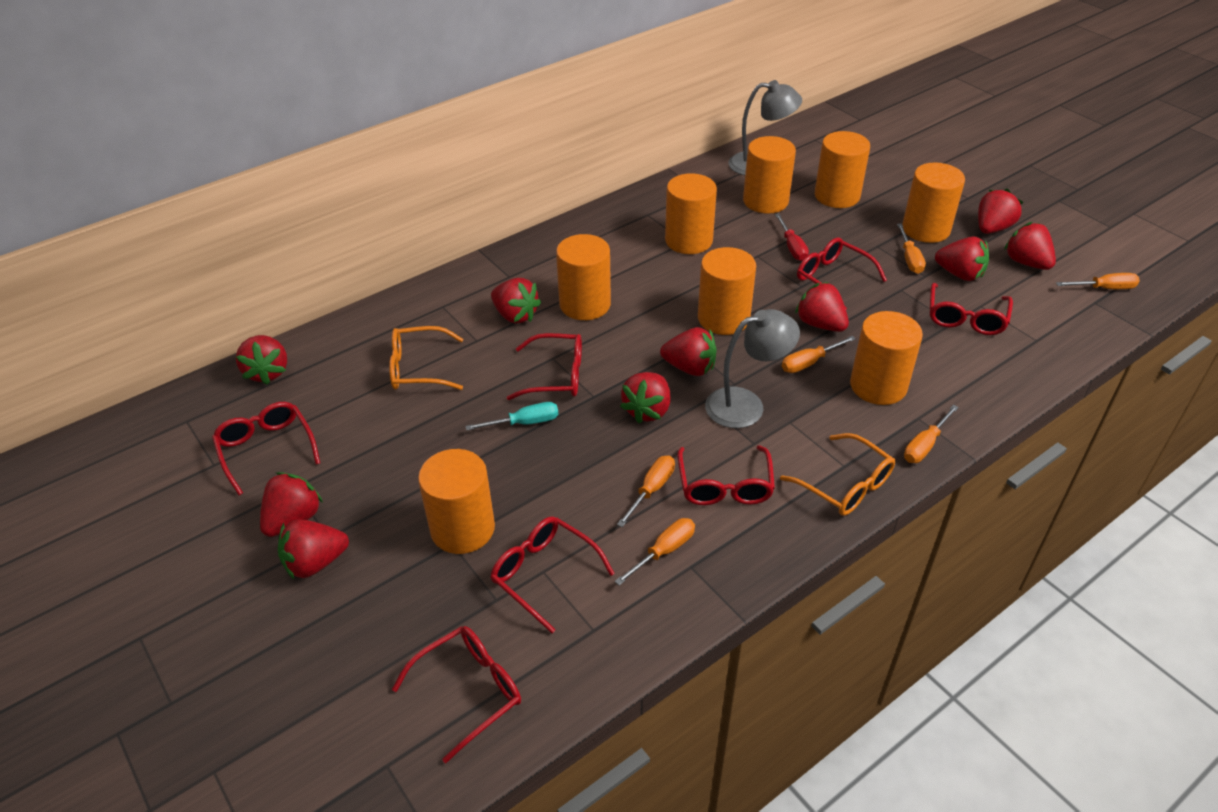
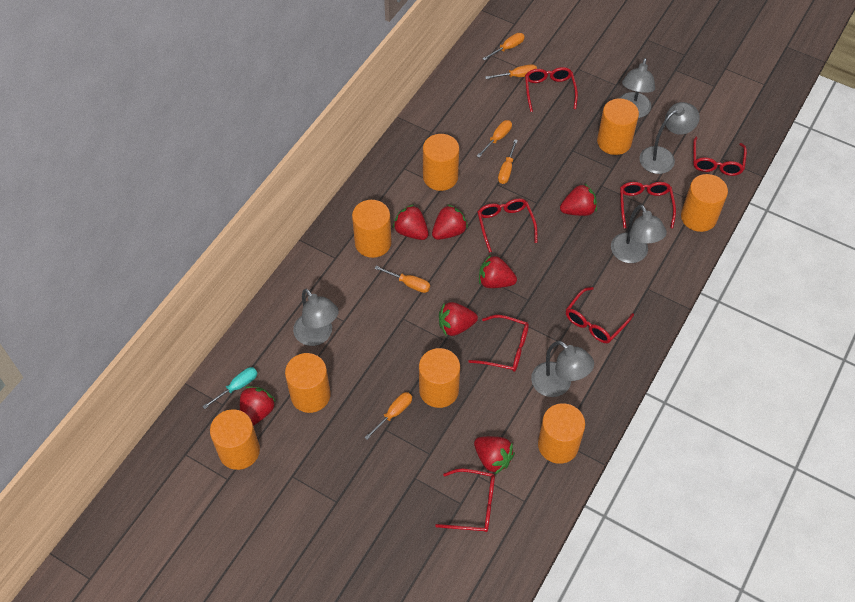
grey lamp: 2 -> 5
orange glasses: 2 -> 0
red screwdriver: 1 -> 0
red strawberry: 10 -> 7

